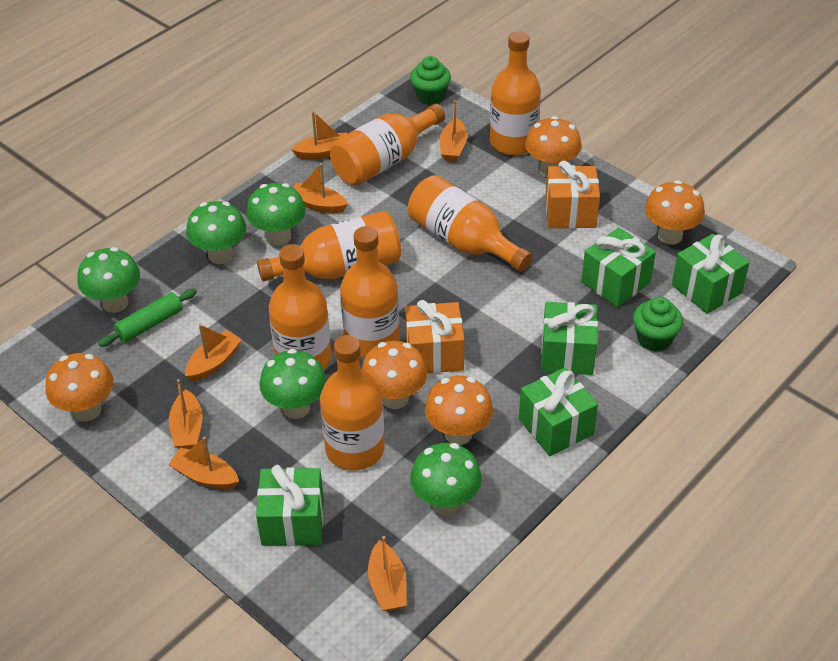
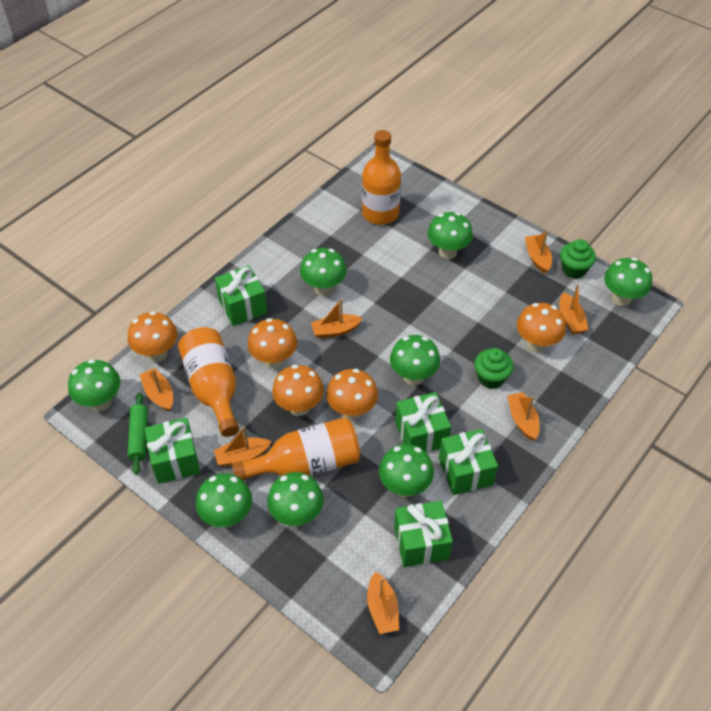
green mushroom: 5 -> 8
orange bottle: 7 -> 3
orange gift: 2 -> 0

